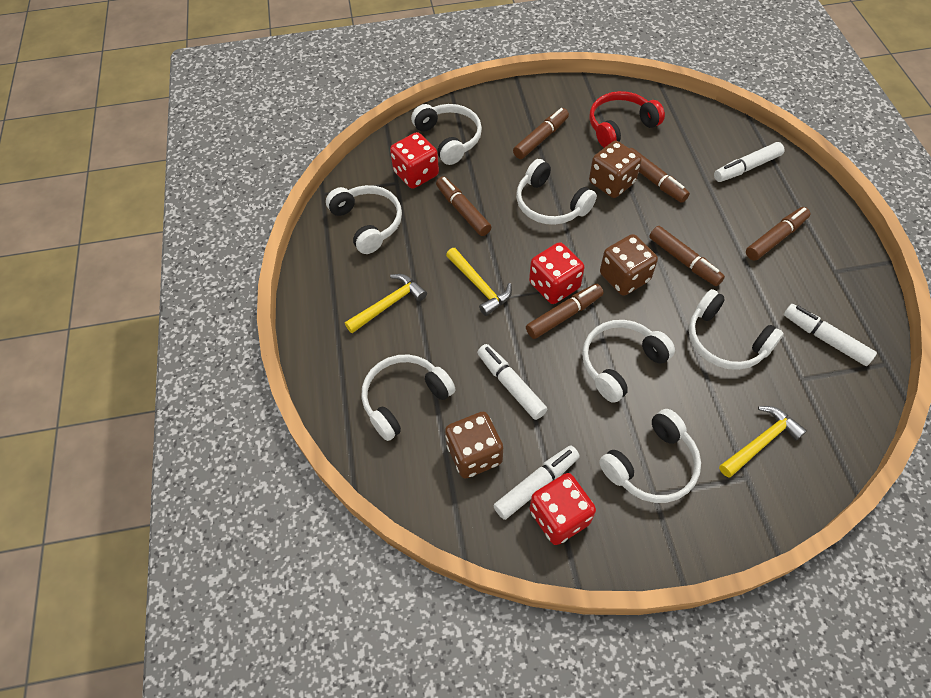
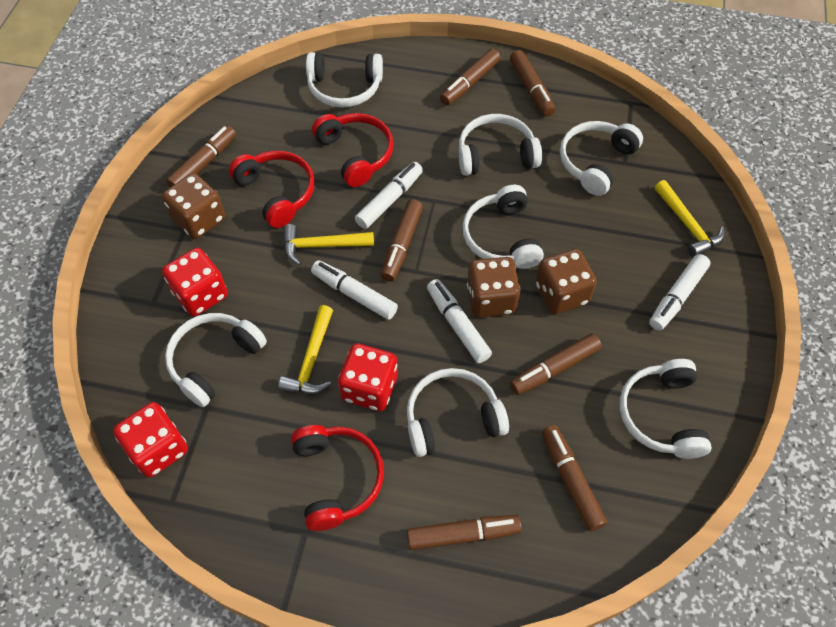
brown marker: 6 -> 7
red headphones: 1 -> 3

